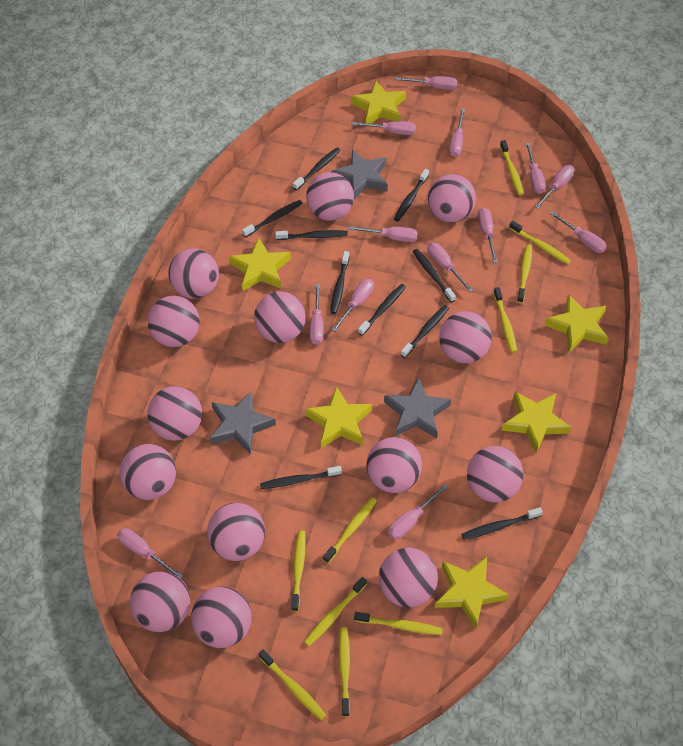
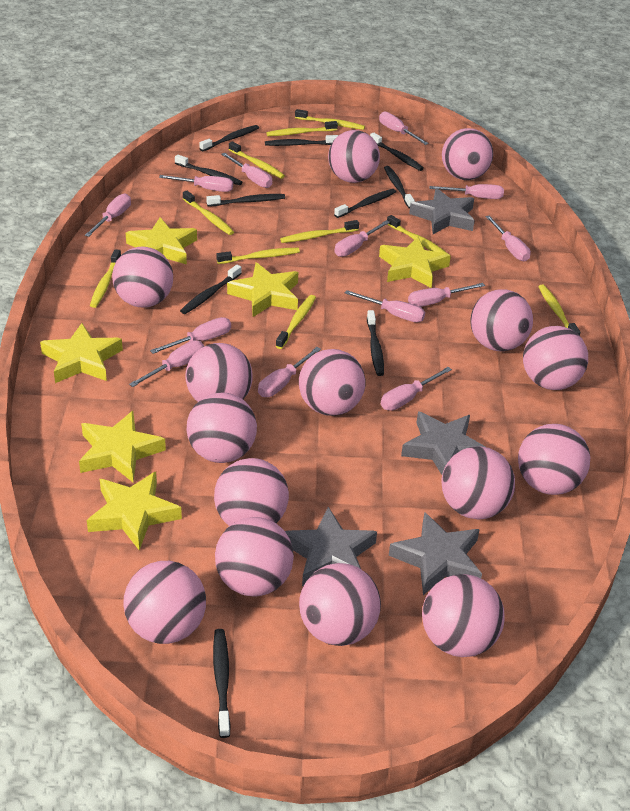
grey star: 3 -> 4
pink ball: 14 -> 15

